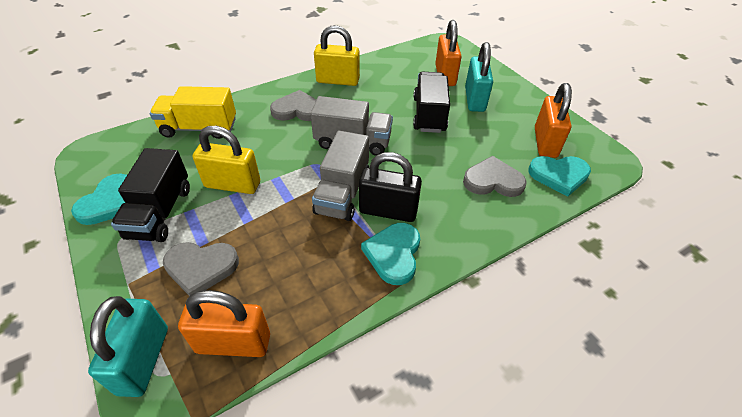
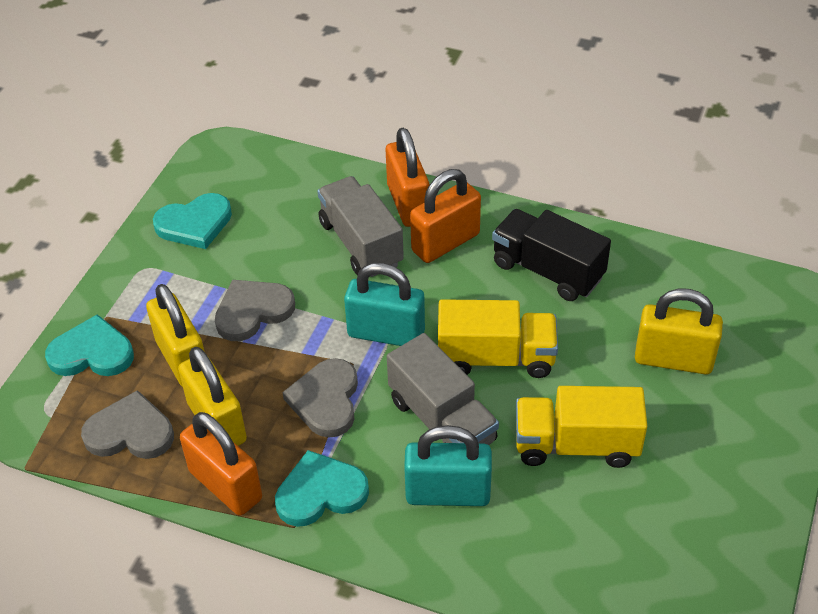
black padlock: 1 -> 0
black truck: 2 -> 1
yellow padlock: 2 -> 3
yellow truck: 1 -> 2

